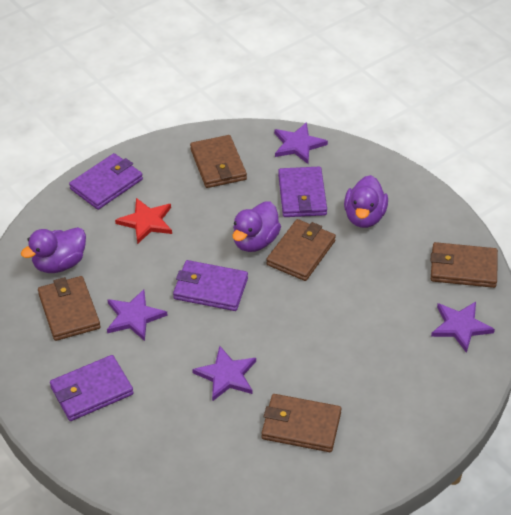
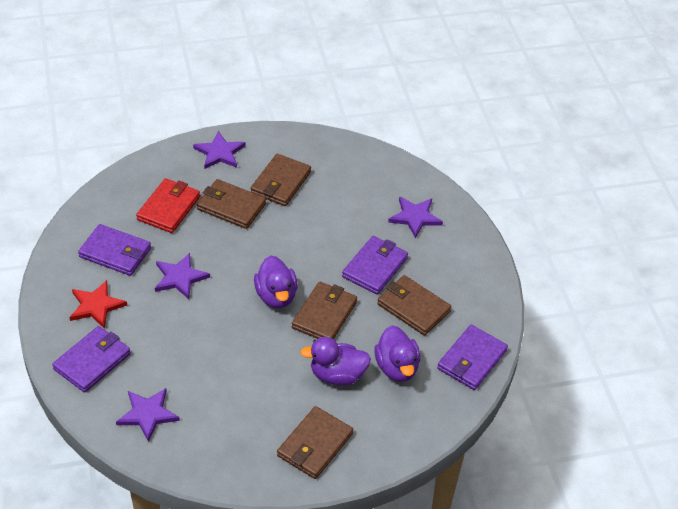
red wallet: 0 -> 1

